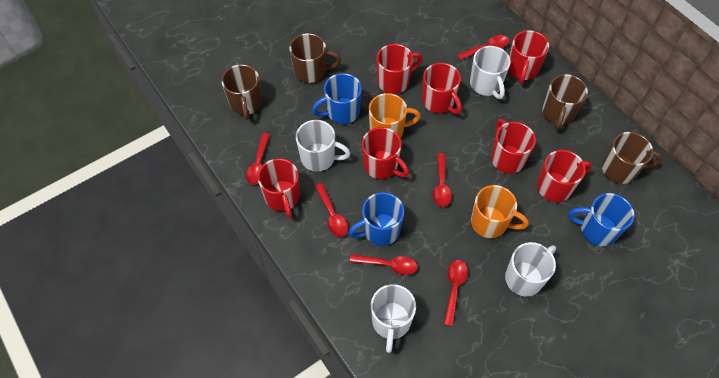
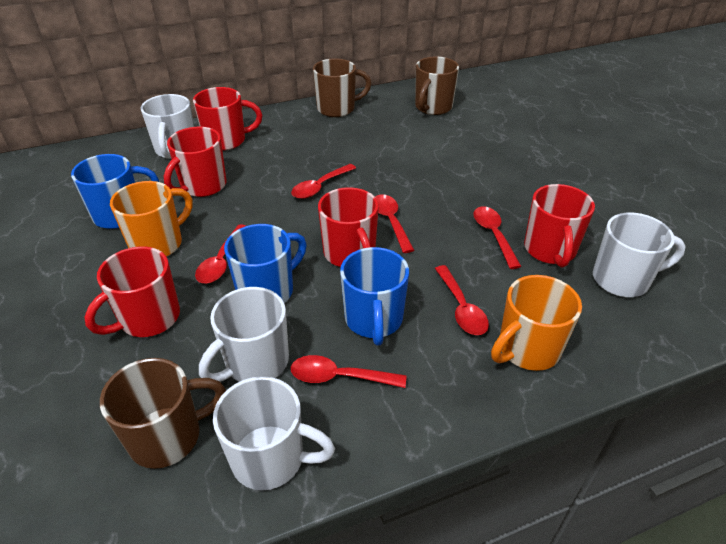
brown mug: 4 -> 3
red mug: 7 -> 5

